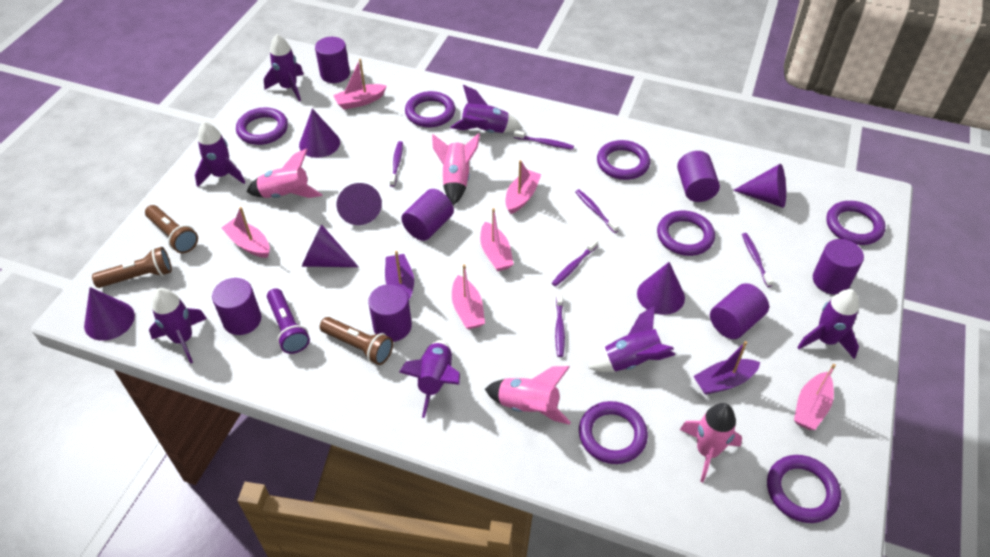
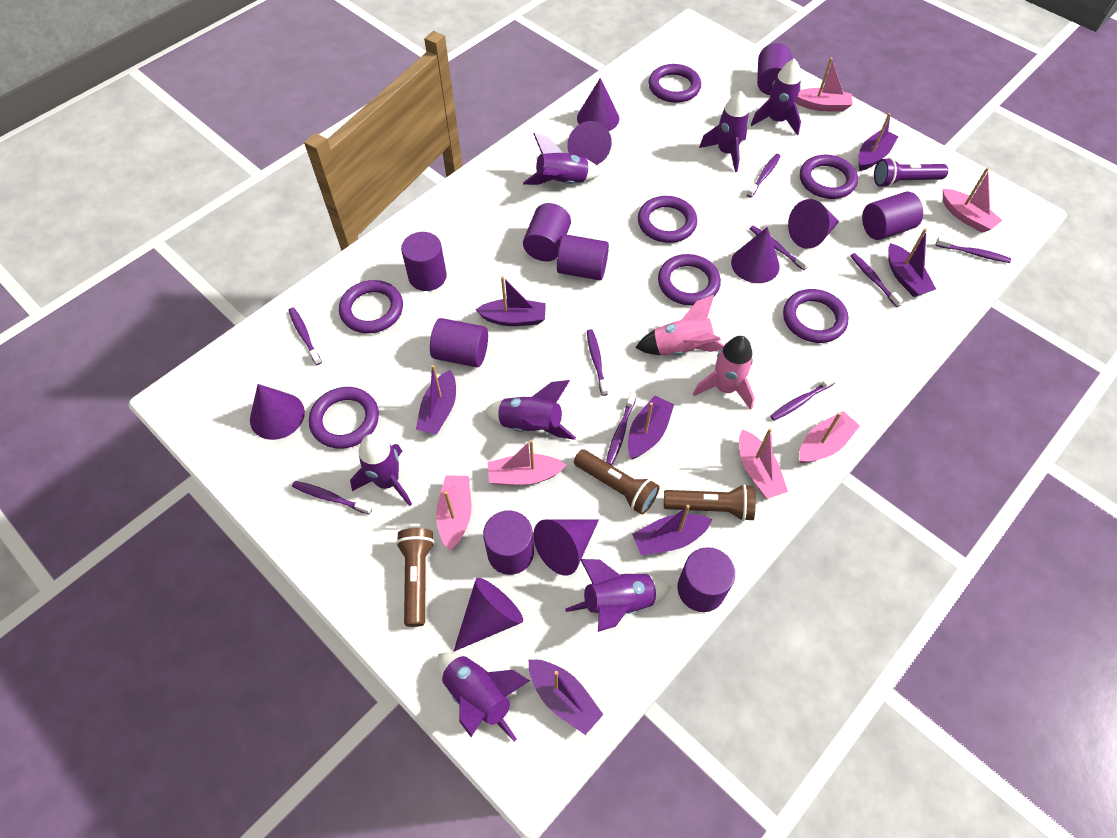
pink rocket: 4 -> 2
purple boat: 2 -> 7
purple cone: 6 -> 7
purple cylinder: 7 -> 8
purple toothbrush: 6 -> 9

